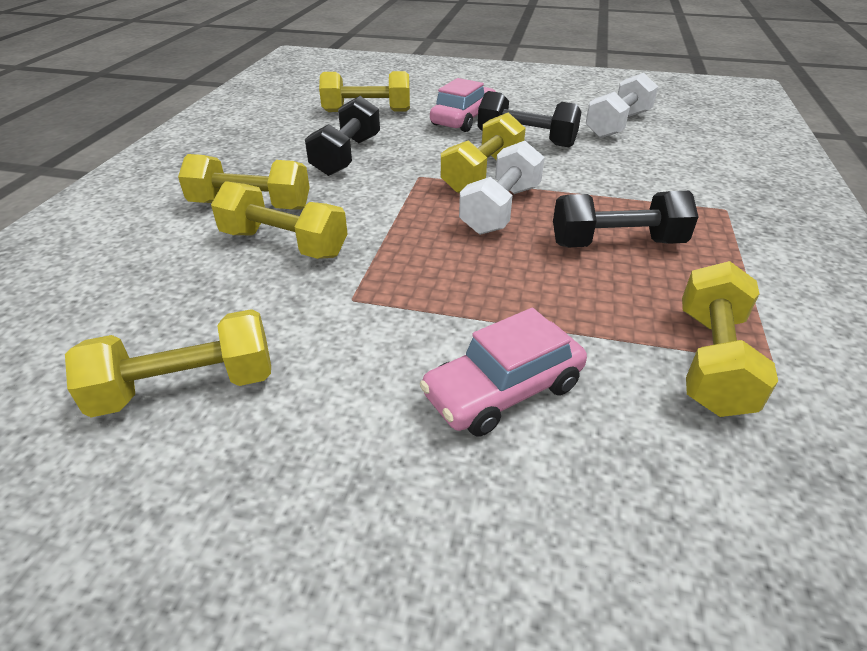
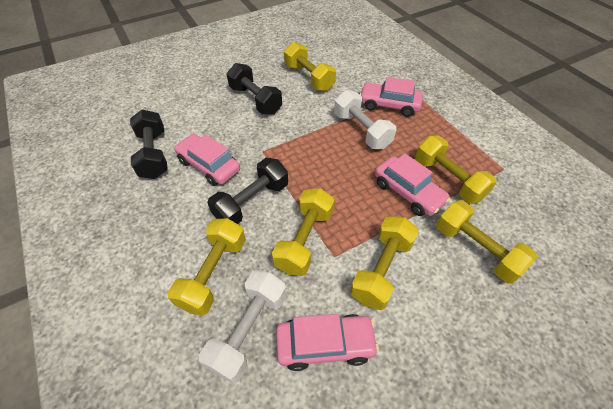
pink car: 2 -> 4

